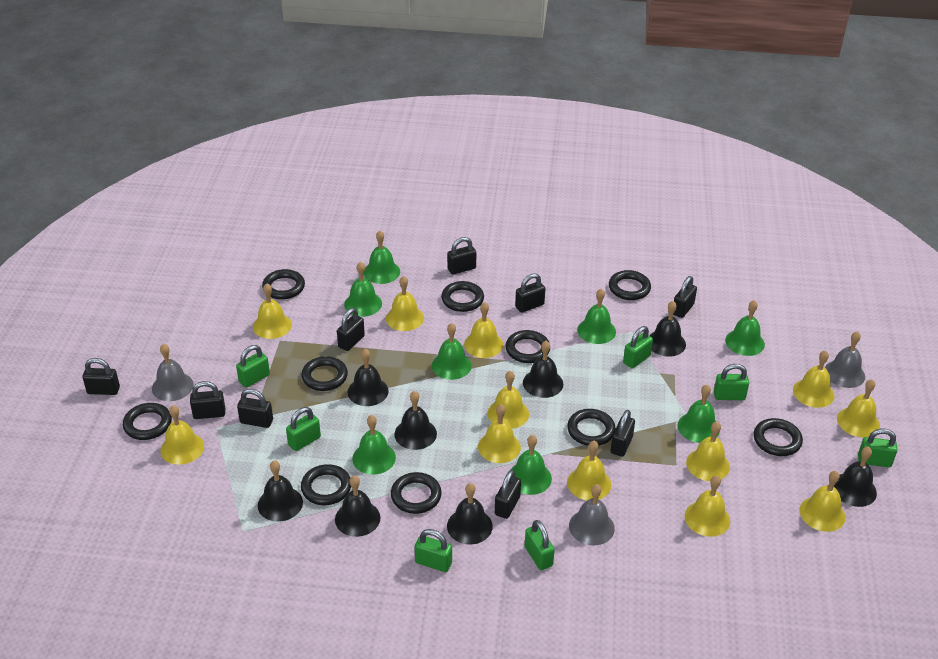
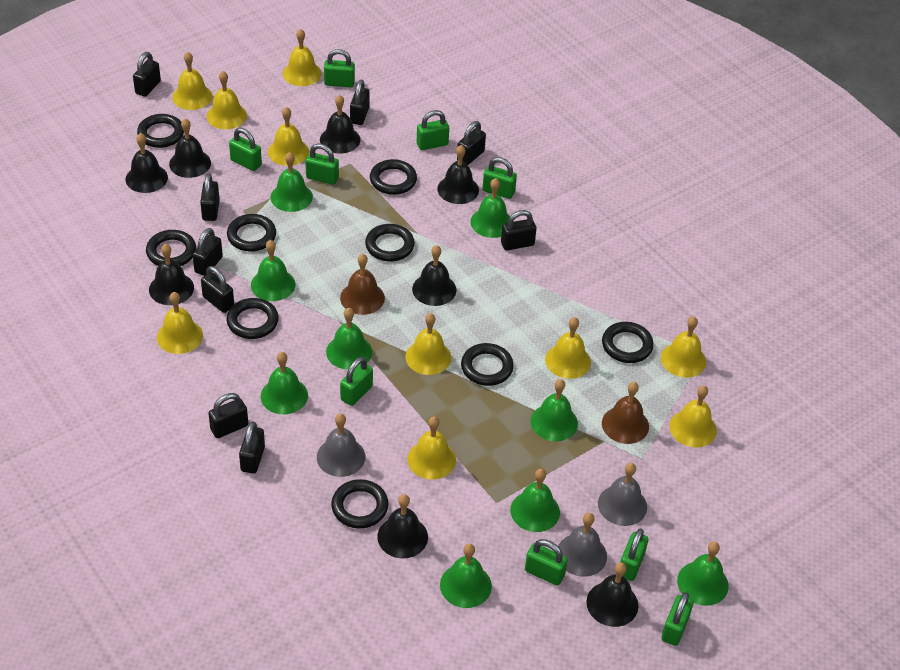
black ring: 10 -> 9
brown bell: 0 -> 2
green bell: 8 -> 9
green padlock: 7 -> 9
yellow bell: 12 -> 10

